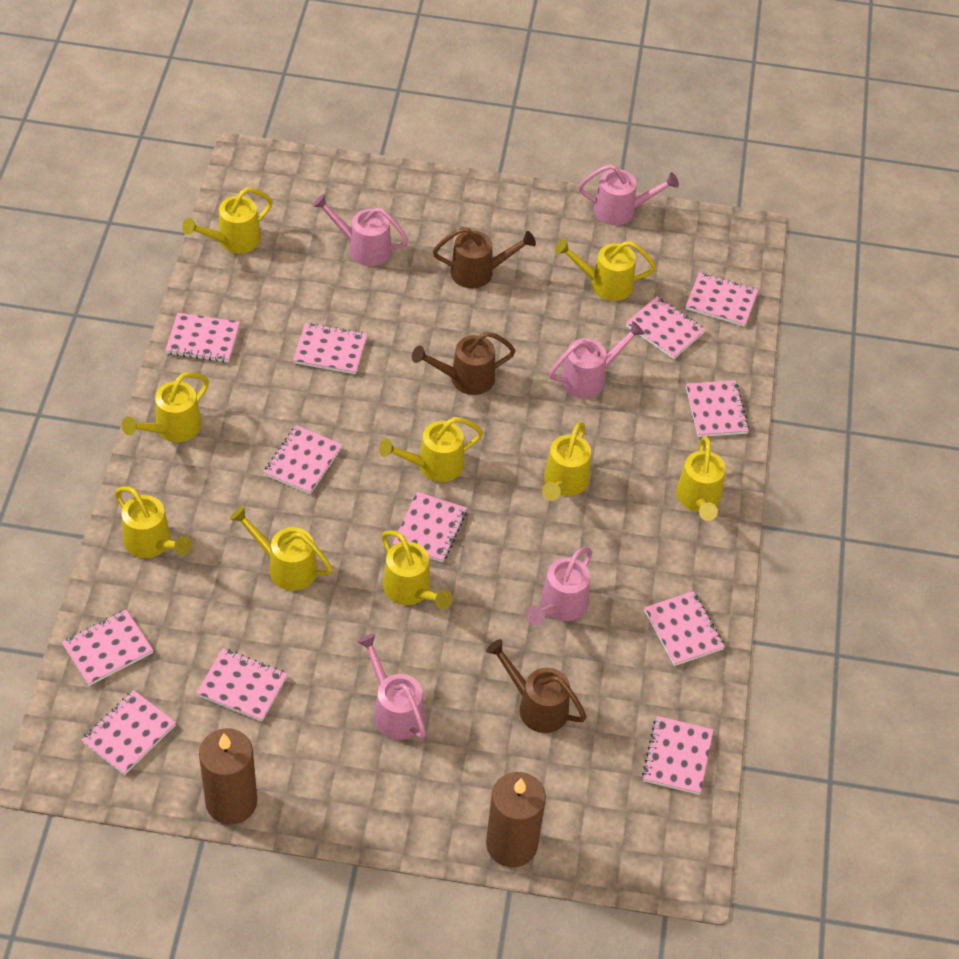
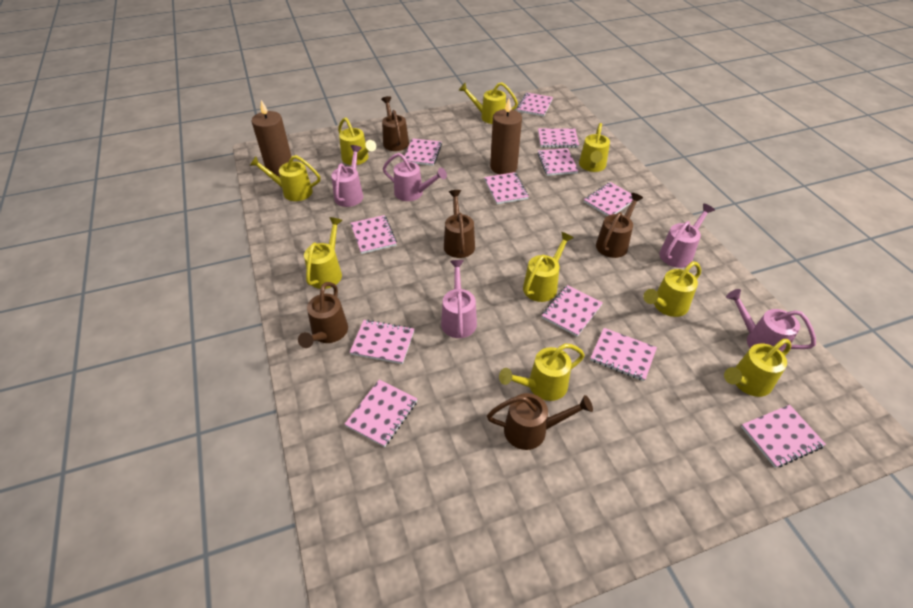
brown watering can: 3 -> 5

